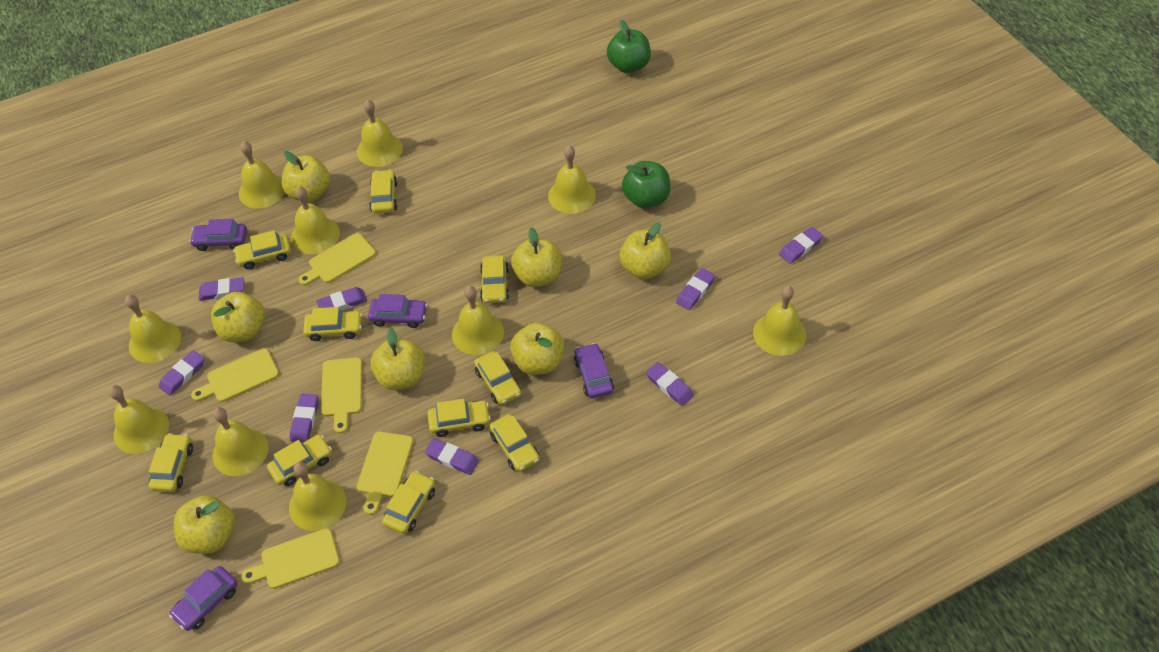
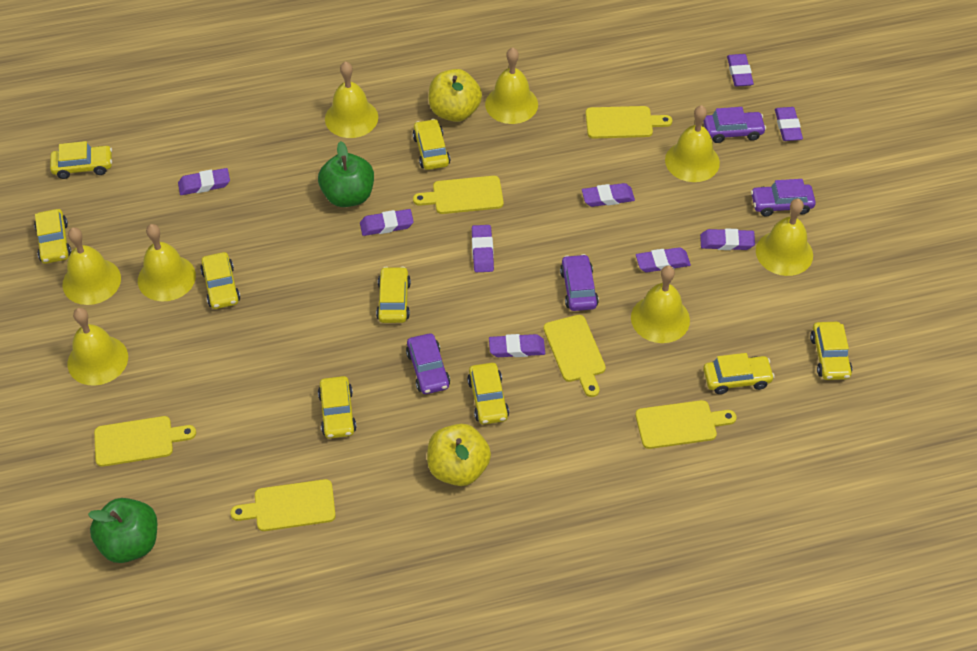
purple eraser: 8 -> 9
yellow apple: 7 -> 2
yellow bell: 10 -> 8
yellow car: 10 -> 9
yellow cutting board: 5 -> 6

